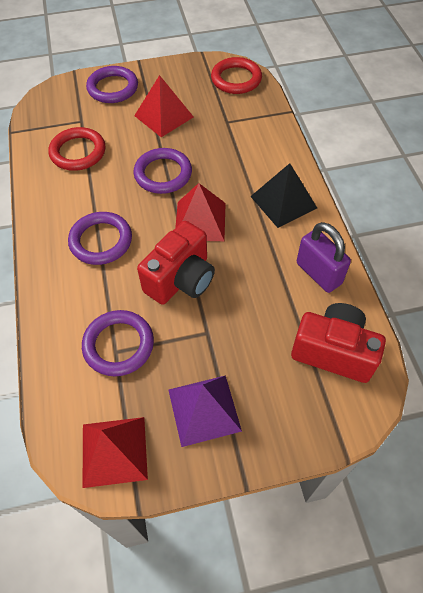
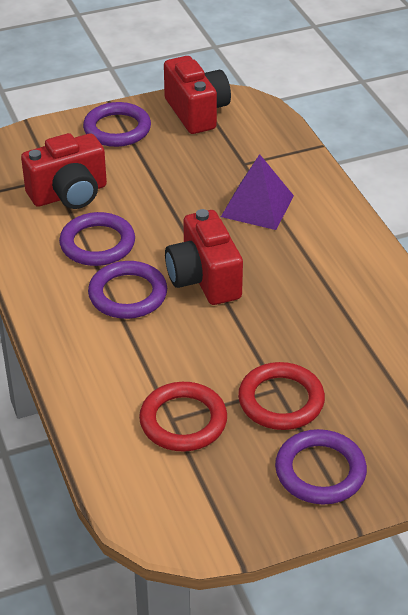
black pyramid: 1 -> 0
purple padlock: 1 -> 0
red camera: 2 -> 3
red pyramid: 3 -> 0

